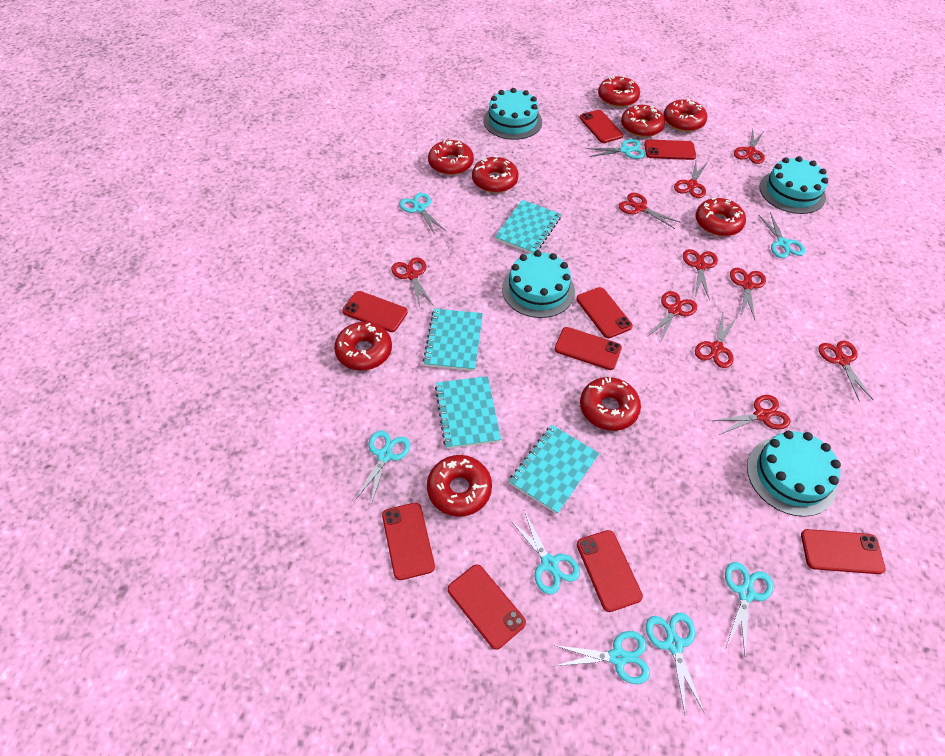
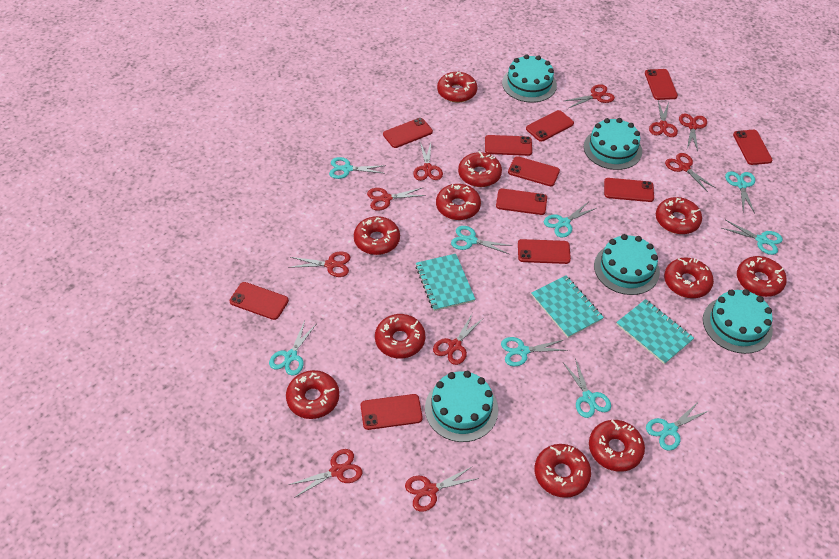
red donut: 9 -> 11
red phone: 9 -> 11
turquoise cake: 4 -> 5
turquoise notebook: 4 -> 3
turquoise scissors: 8 -> 9

